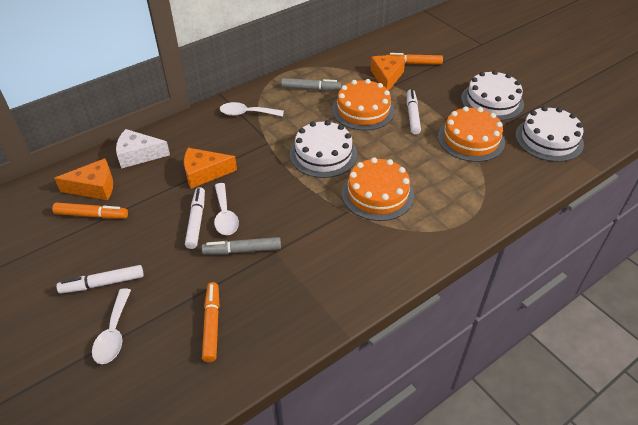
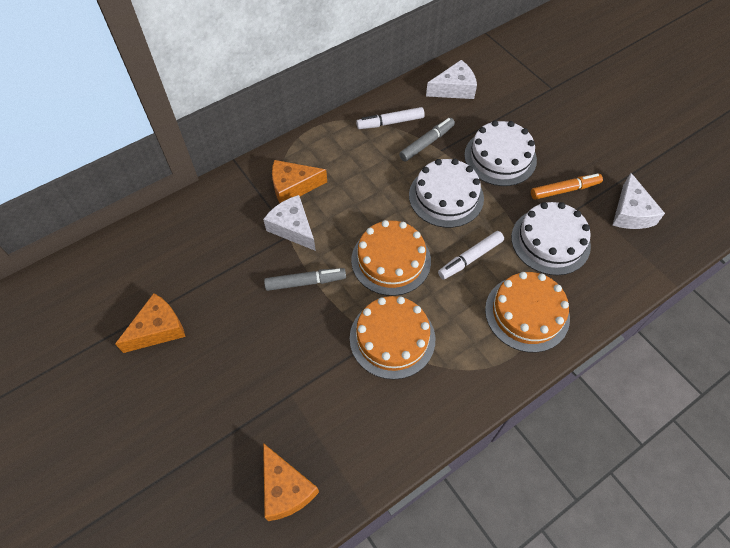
orange marker: 3 -> 1
white cheese: 1 -> 3
white marker: 3 -> 2
white spoon: 3 -> 0

